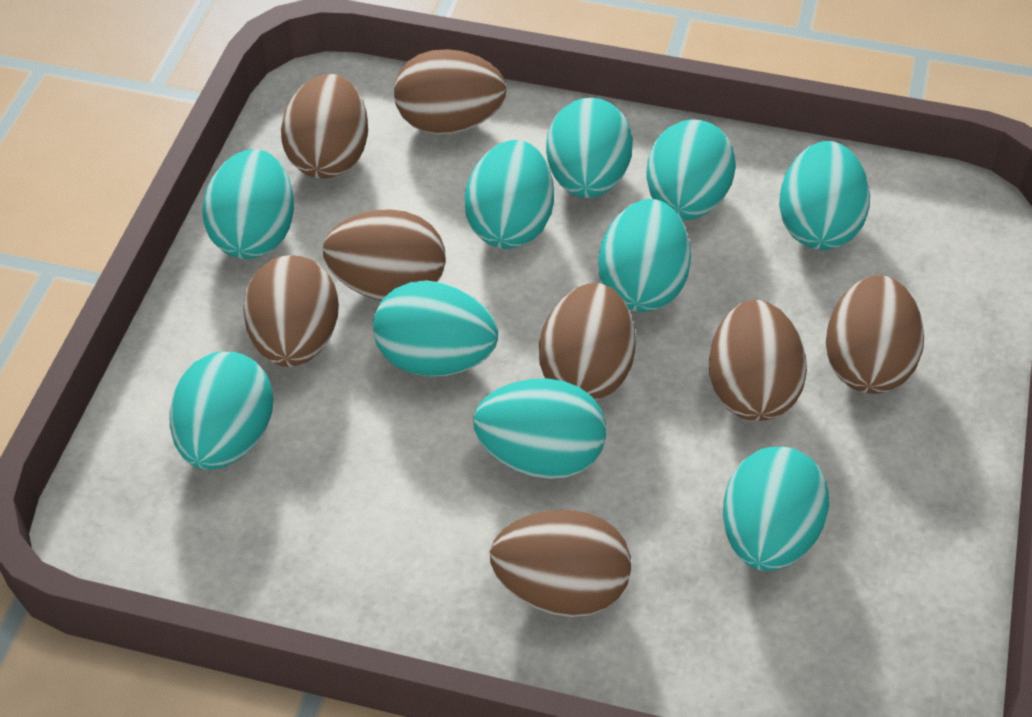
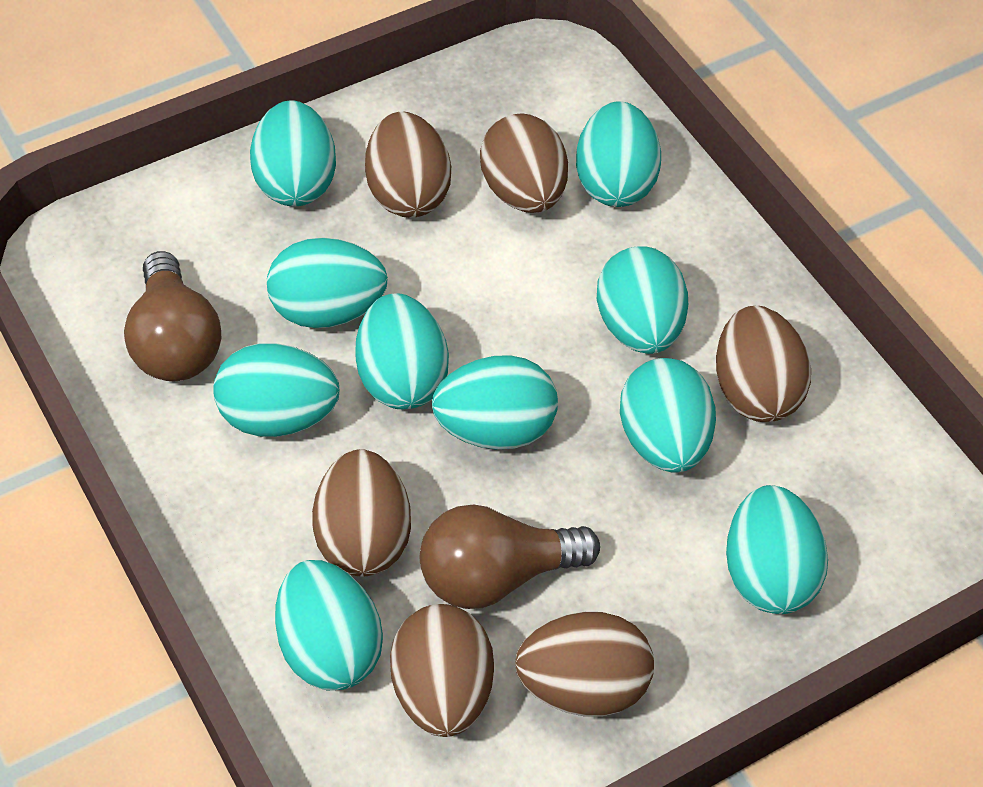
brown egg: 8 -> 6
brown light bulb: 0 -> 2

